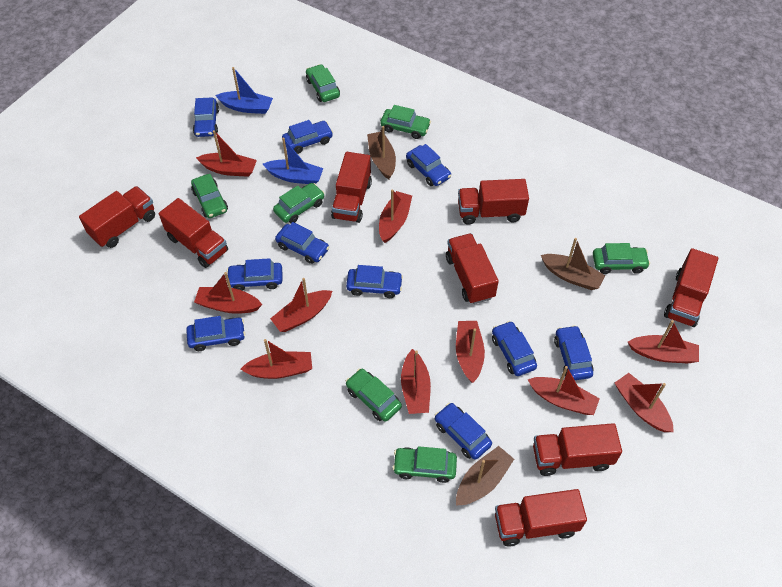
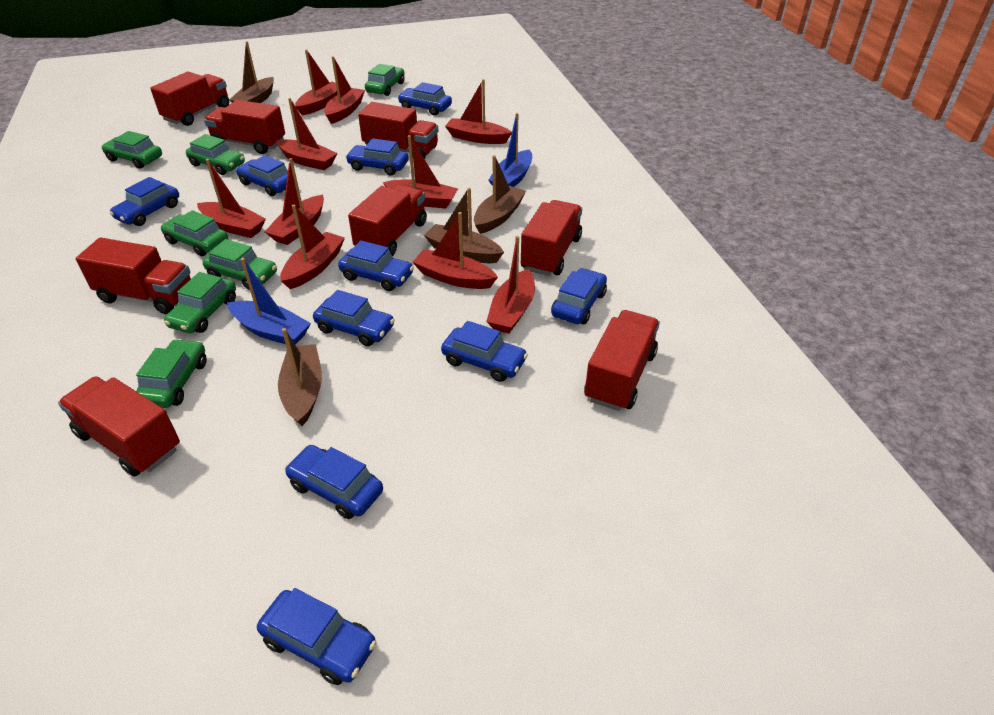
brown boat: 3 -> 4

